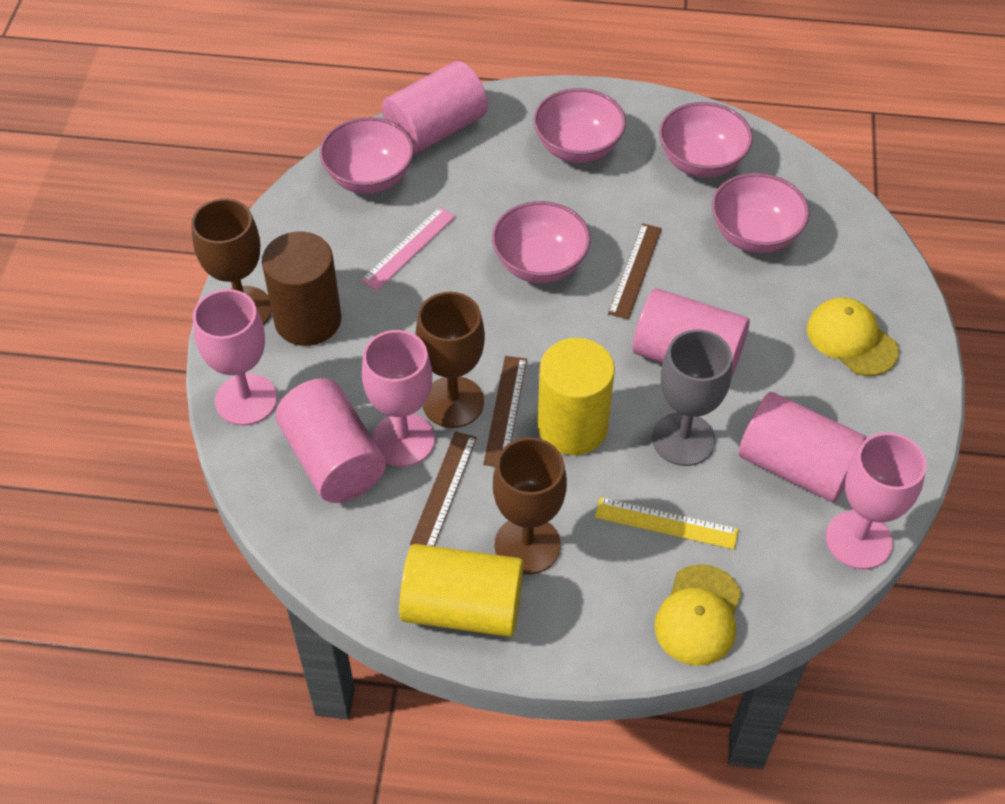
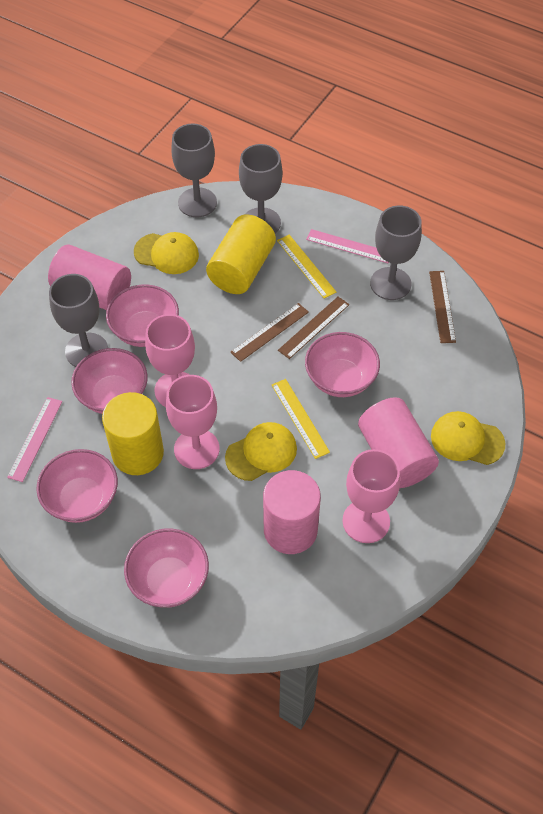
brown cylinder: 1 -> 0
brown goblet: 3 -> 0
grey goblet: 1 -> 4
pink cylinder: 4 -> 3
pink ruler: 1 -> 2
yellow cap: 2 -> 3
yellow ruler: 1 -> 2

